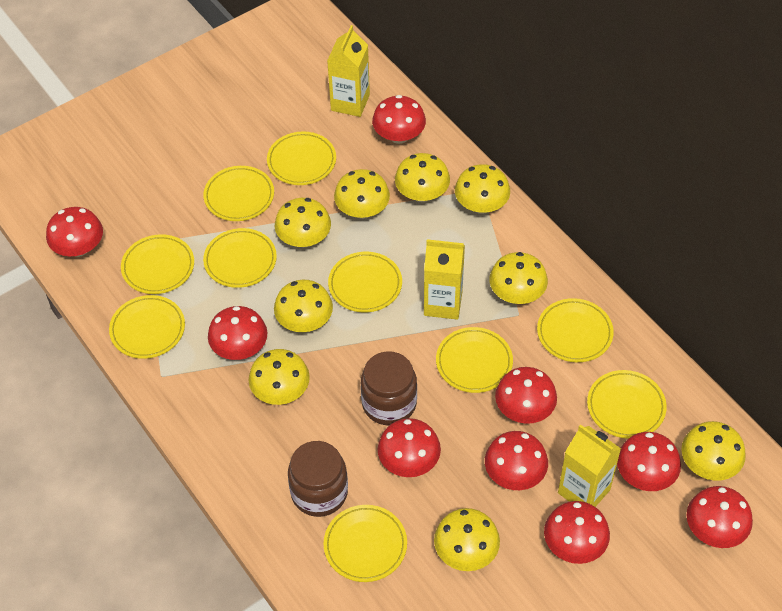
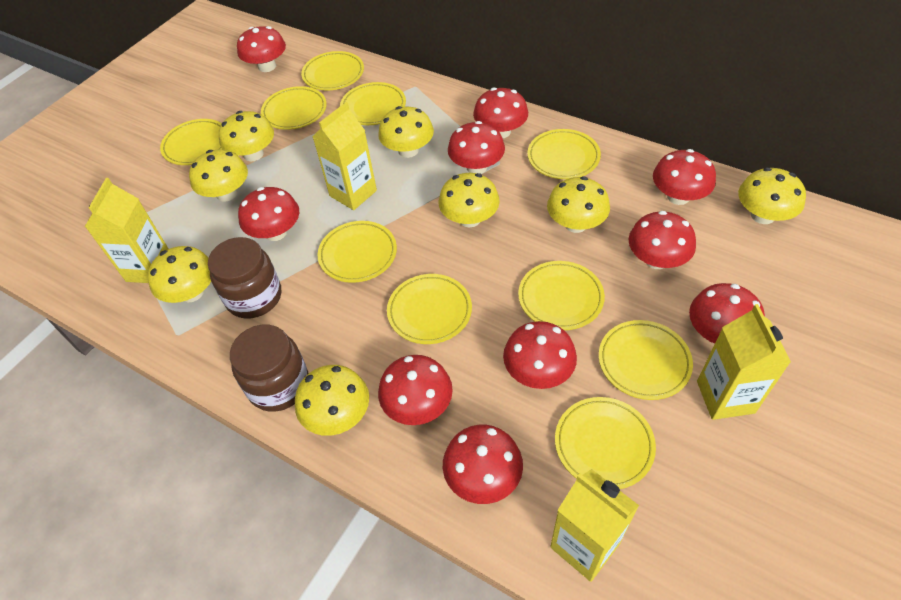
red mushroom: 9 -> 10
yellow carton: 3 -> 4
yellow mushroom: 9 -> 8

